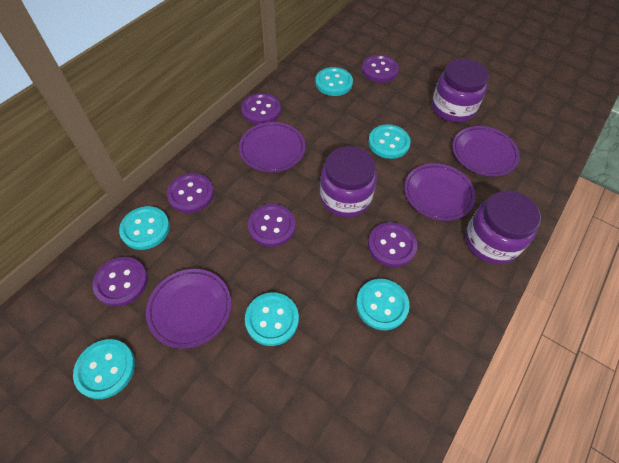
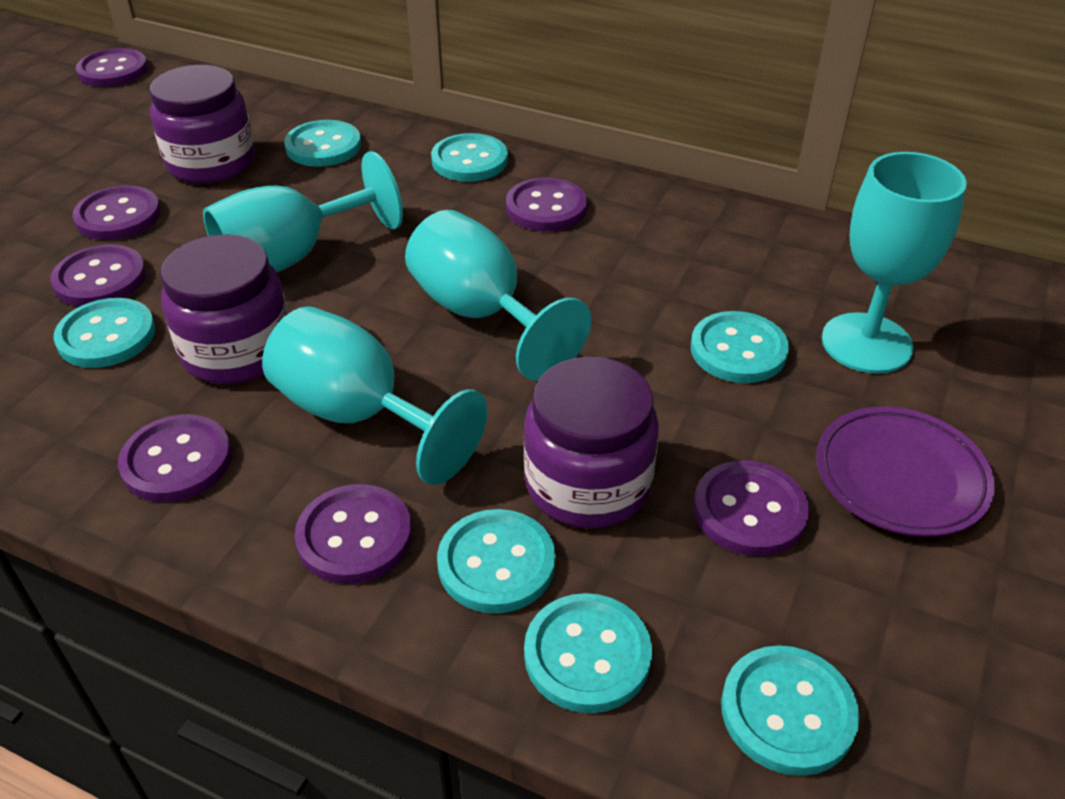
purple button: 6 -> 7
purple plate: 4 -> 1
turquoise button: 6 -> 7
turquoise goblet: 0 -> 4

